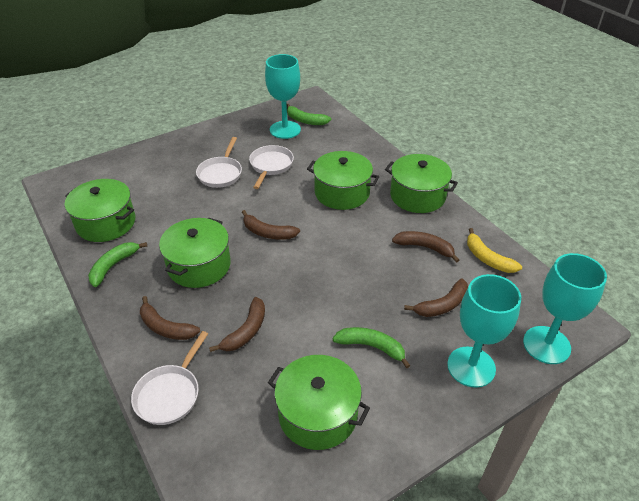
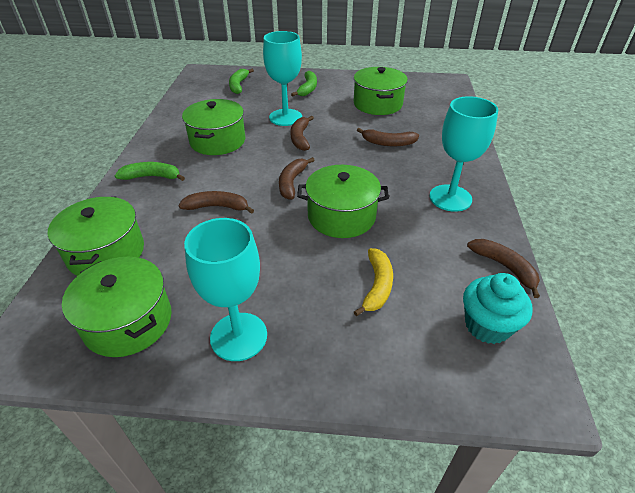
turquoise cupcake: 0 -> 1
white pan: 3 -> 0

